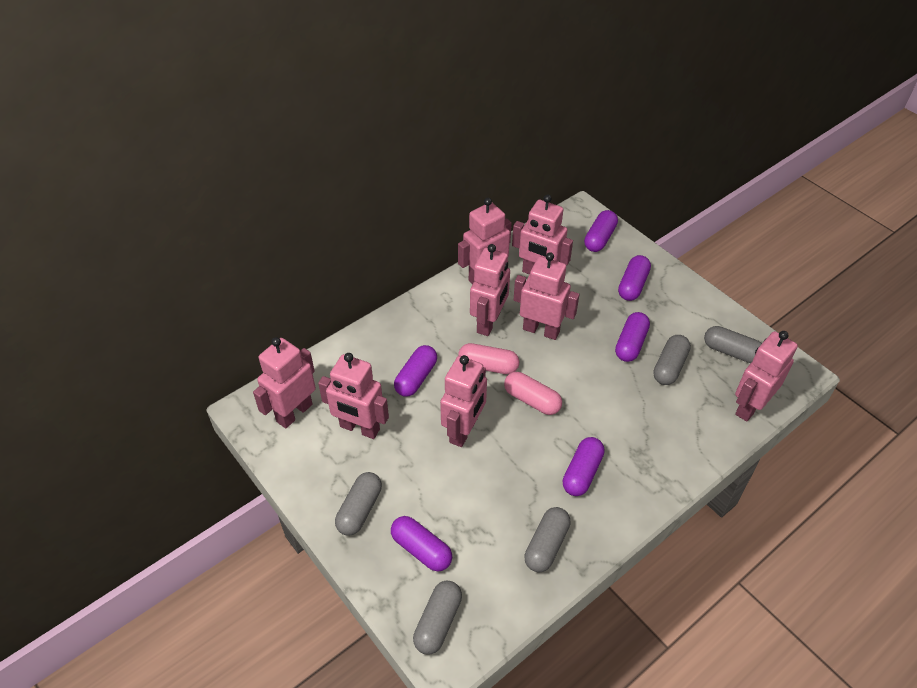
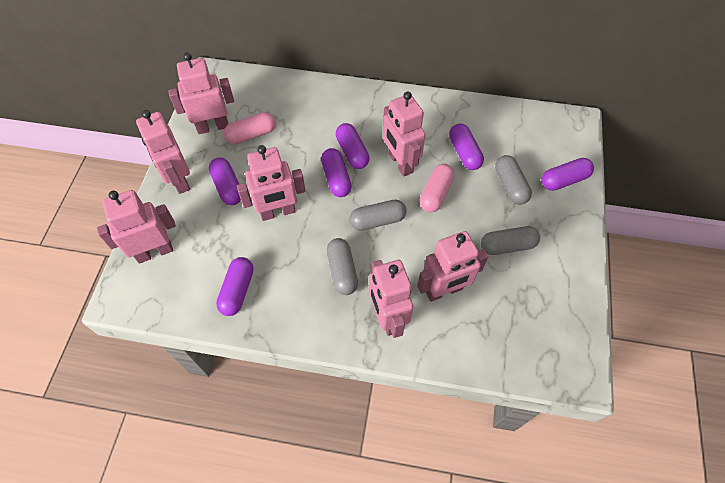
grey capsule: 5 -> 4
pink robot: 8 -> 7

